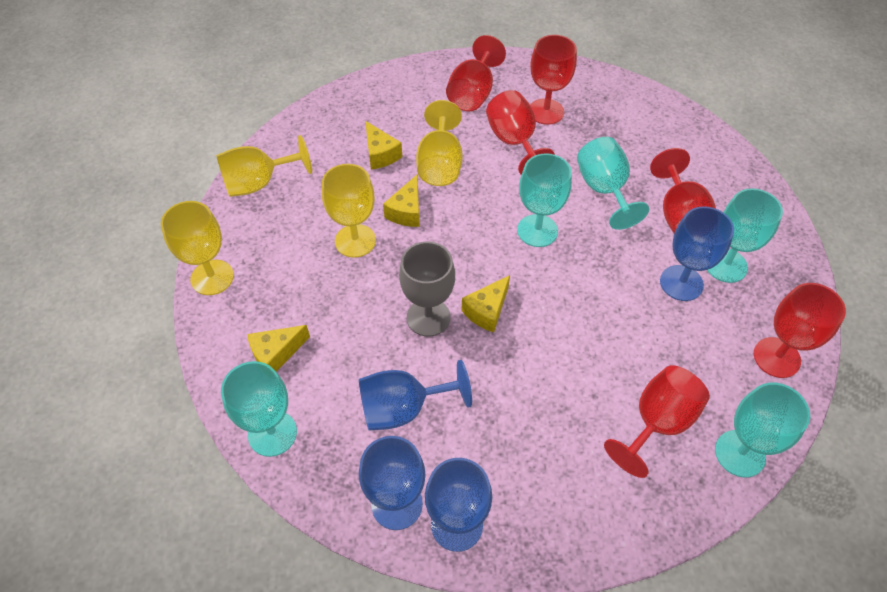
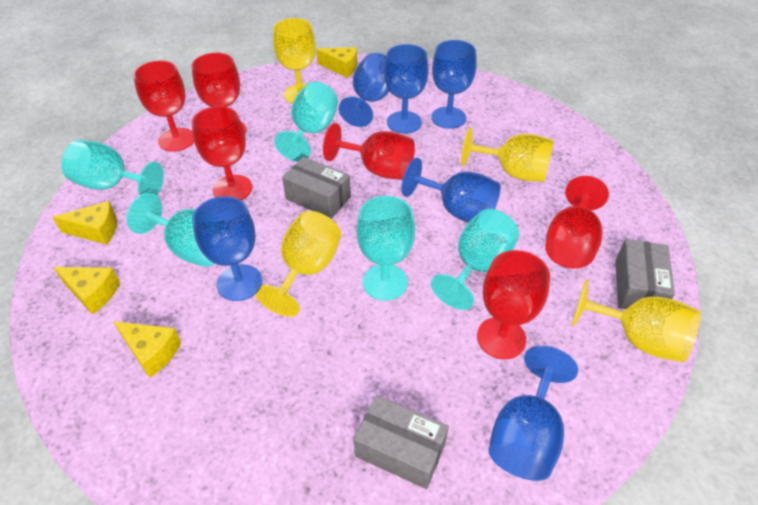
blue goblet: 4 -> 6
grey box: 0 -> 3
grey goblet: 1 -> 0

